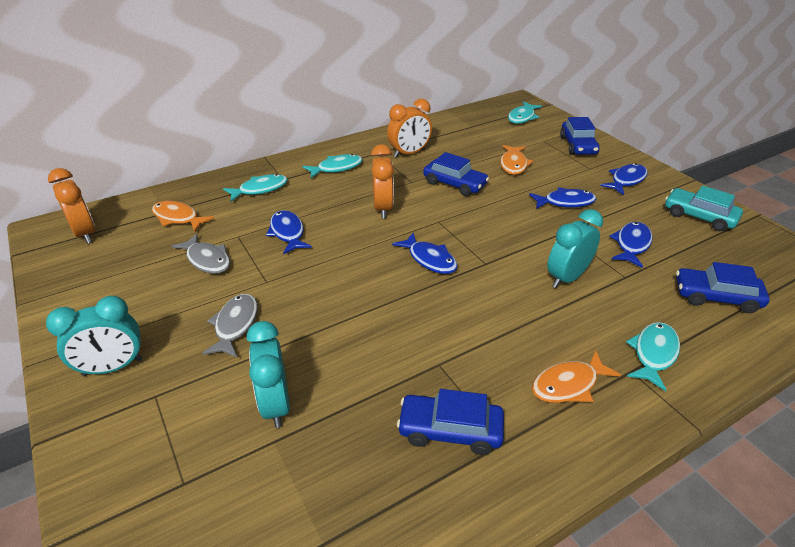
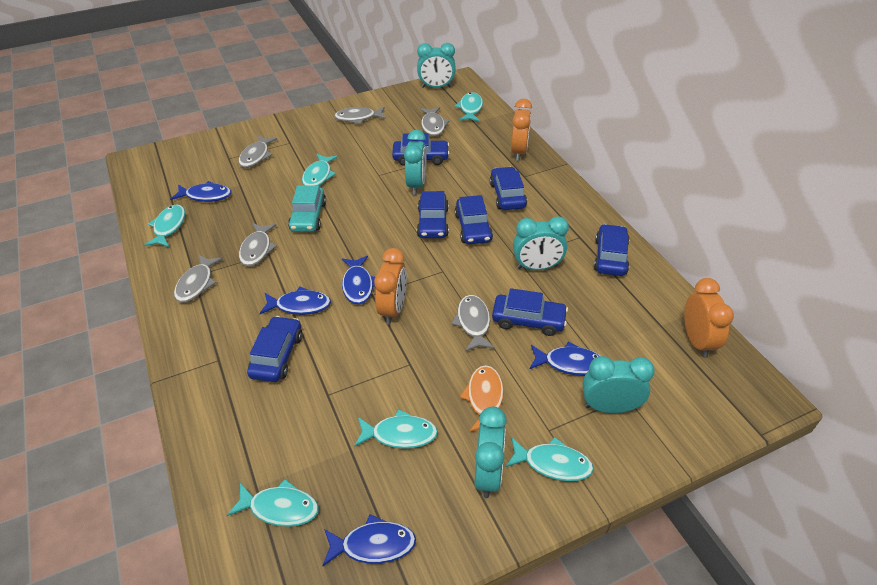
blue car: 4 -> 7
grey fish: 2 -> 6
orange fish: 3 -> 1
turquoise clock: 3 -> 5
turquoise fish: 4 -> 6

